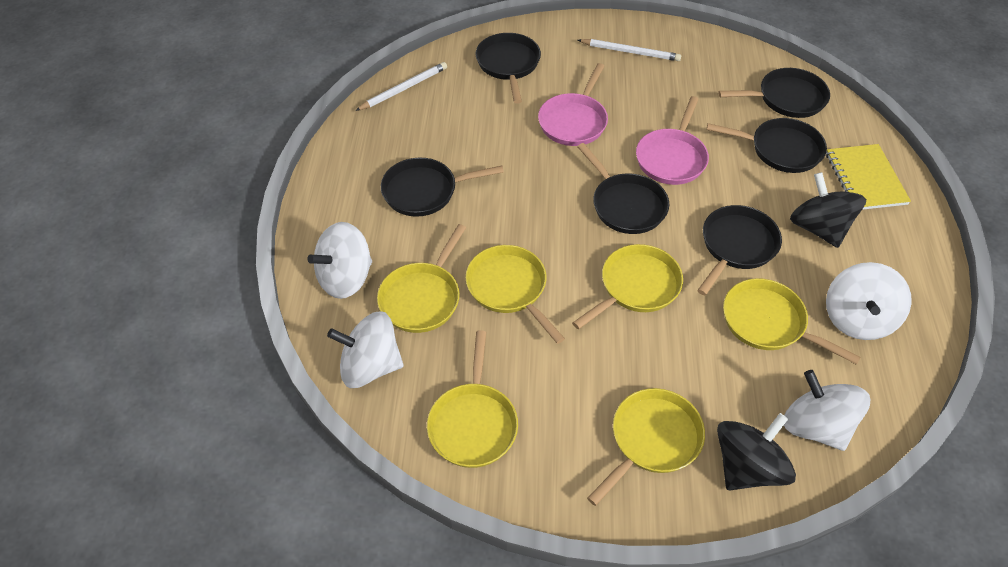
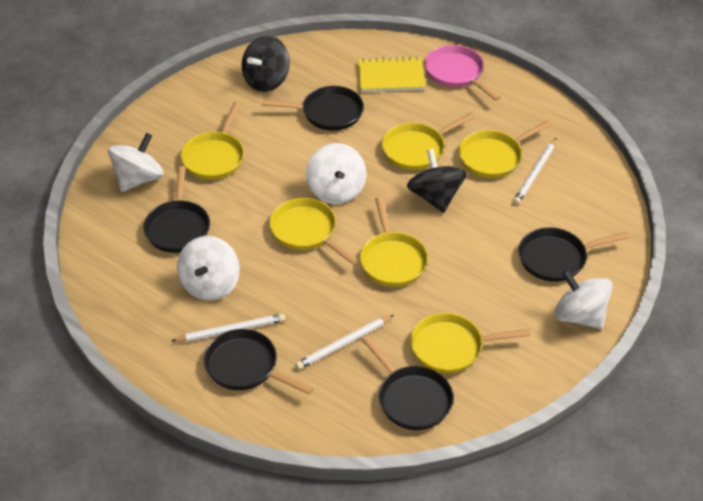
black pan: 6 -> 5
pink pan: 2 -> 1
white pencil: 2 -> 3

